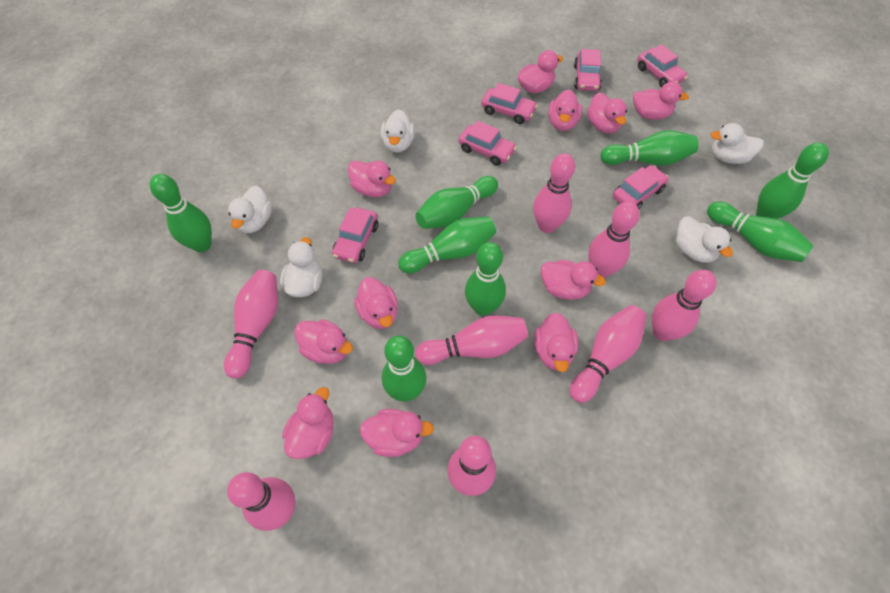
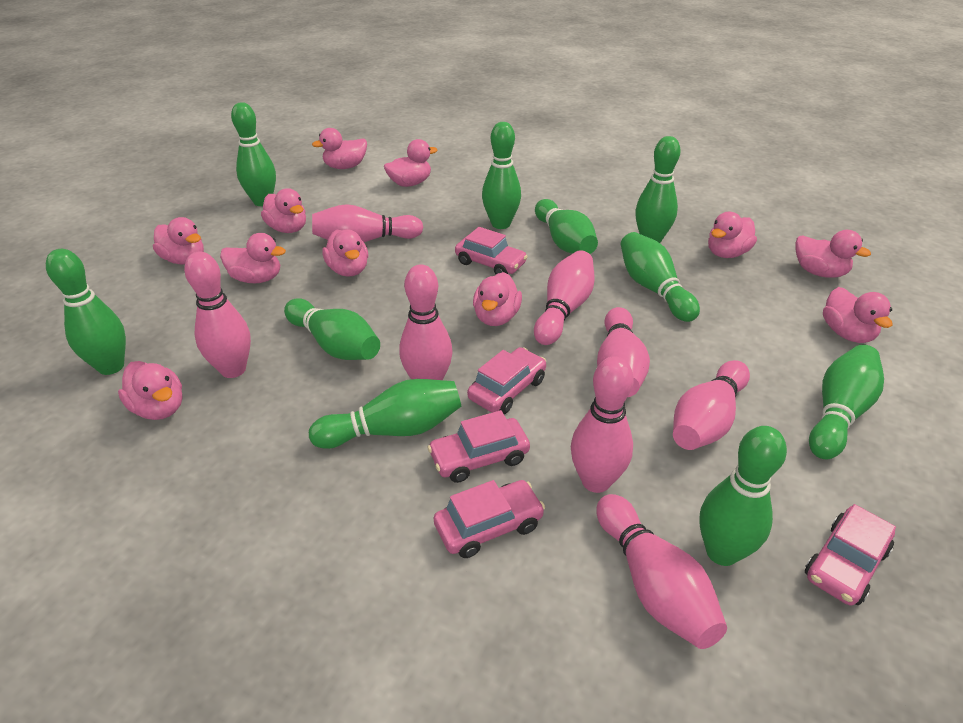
green bowling pin: 8 -> 10
pink car: 6 -> 5
white duck: 5 -> 0

